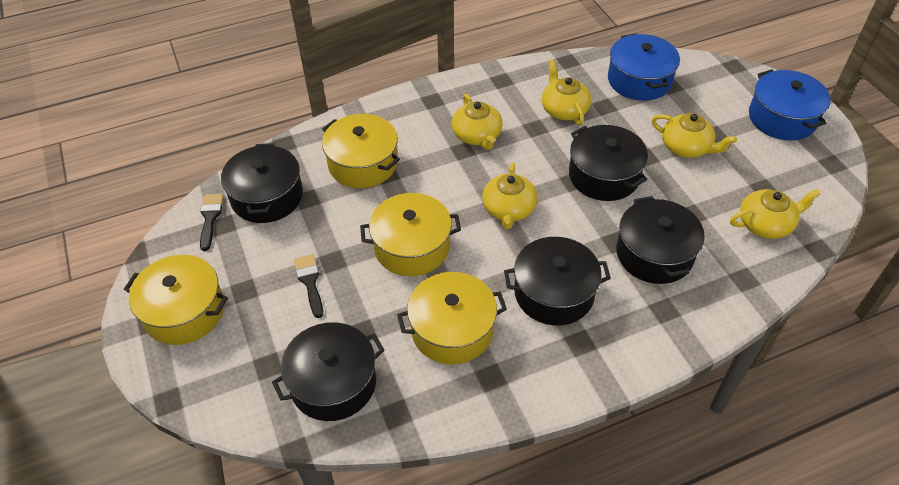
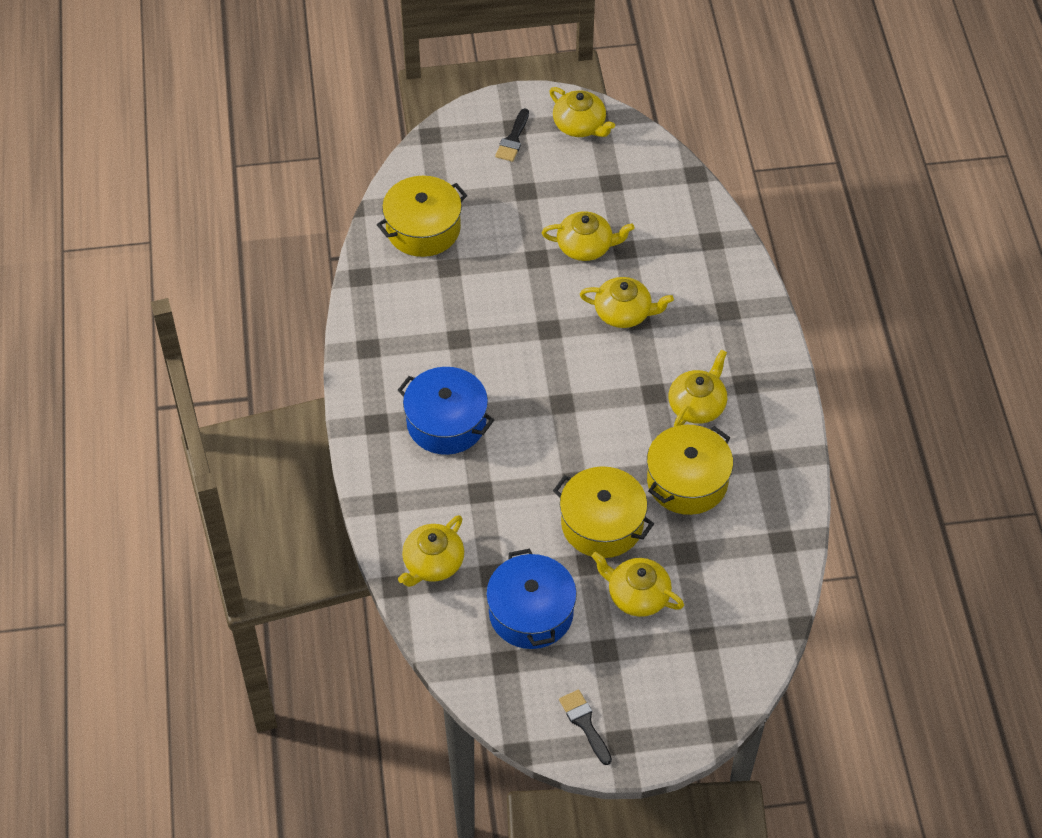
black pot: 5 -> 0
yellow pot: 4 -> 3
yellow teapot: 5 -> 6

